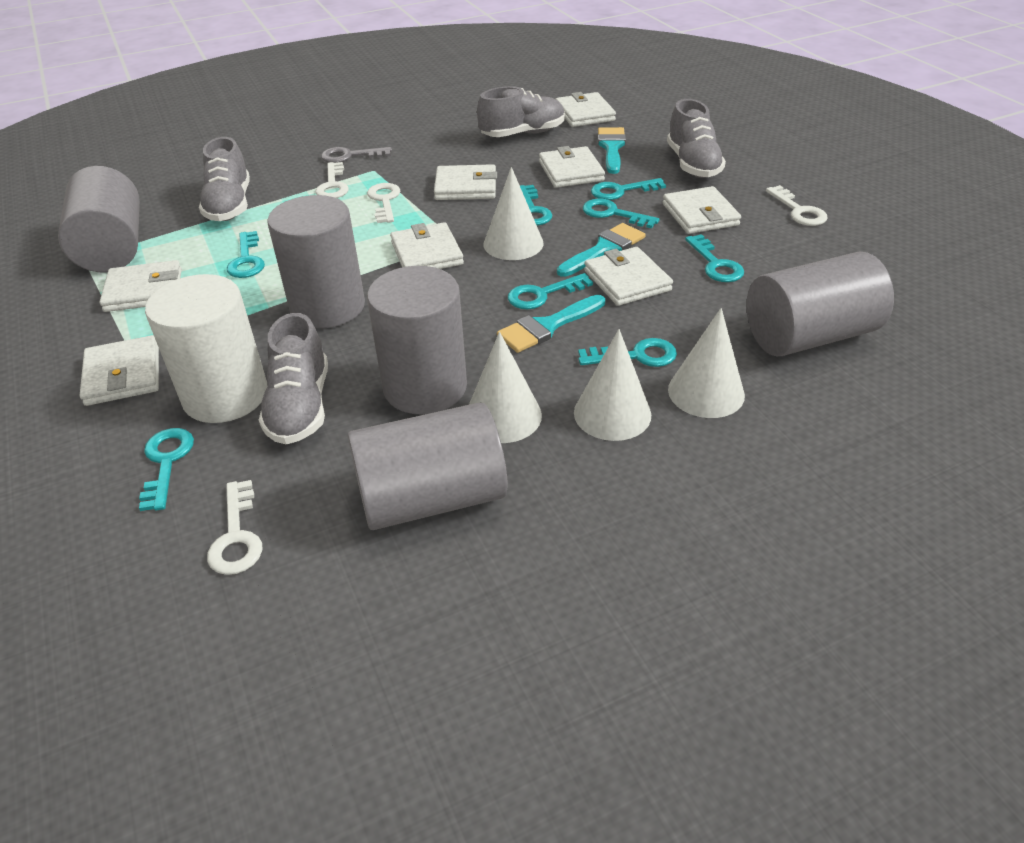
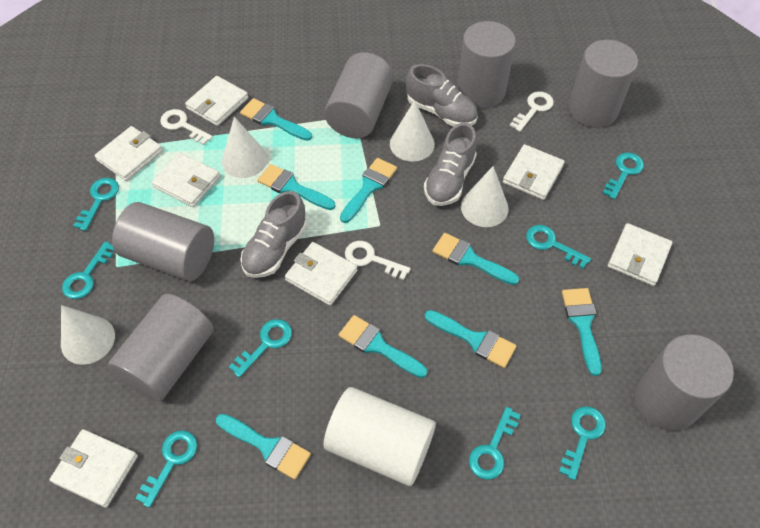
grey cylinder: 5 -> 6
grey key: 1 -> 0
grey shoe: 4 -> 3
turquoise brush: 3 -> 8
white key: 4 -> 3
white wallet: 8 -> 7

